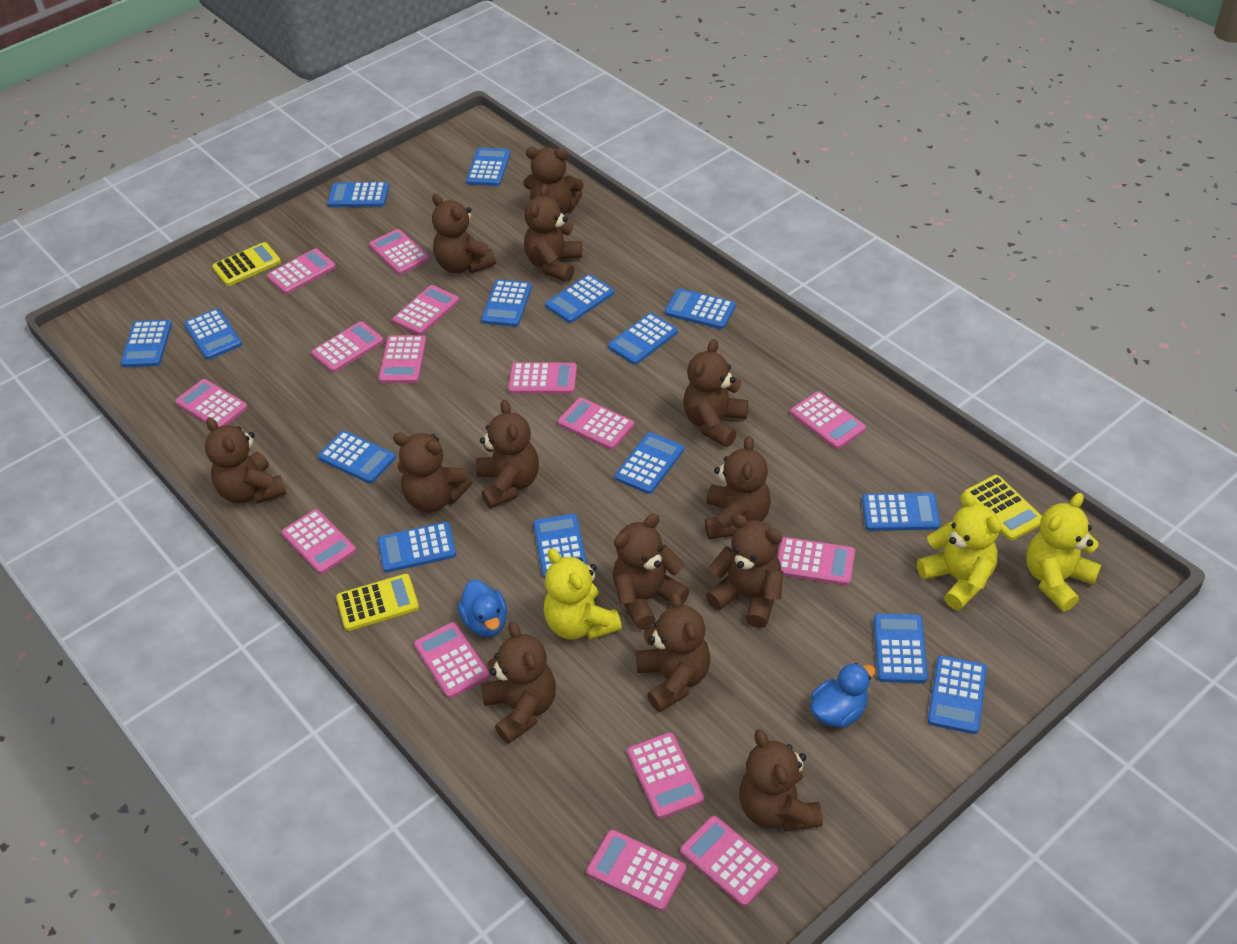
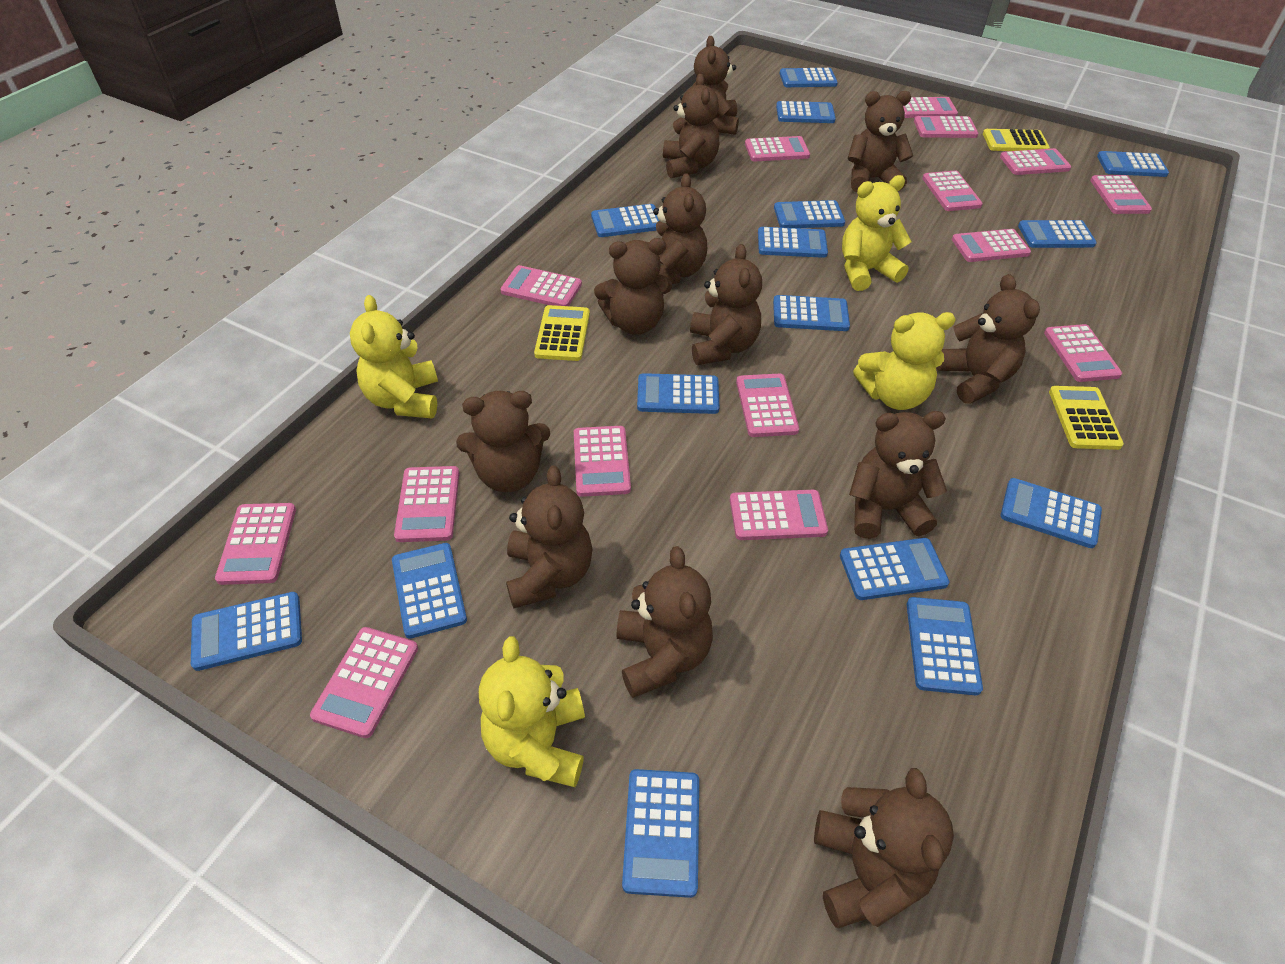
blue duck: 2 -> 0
brown teddy bear: 13 -> 12
yellow teddy bear: 3 -> 4

